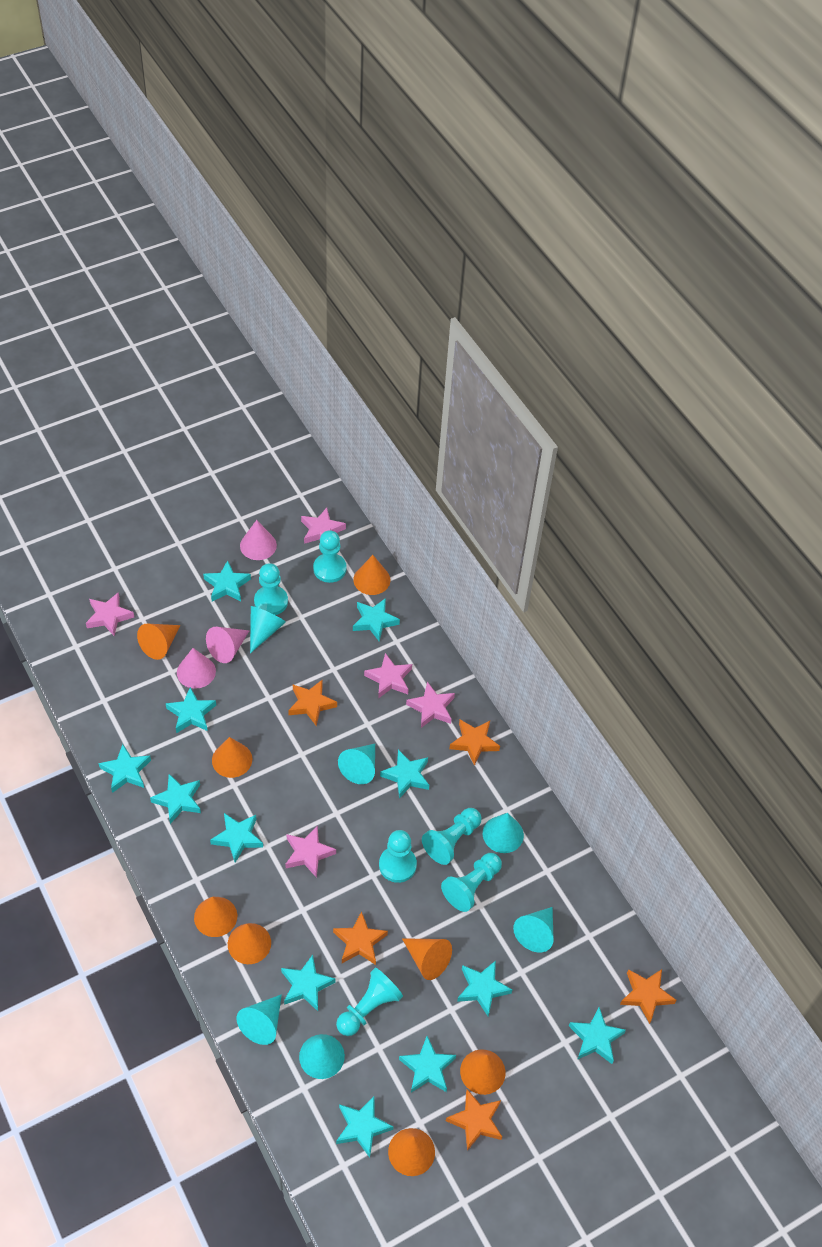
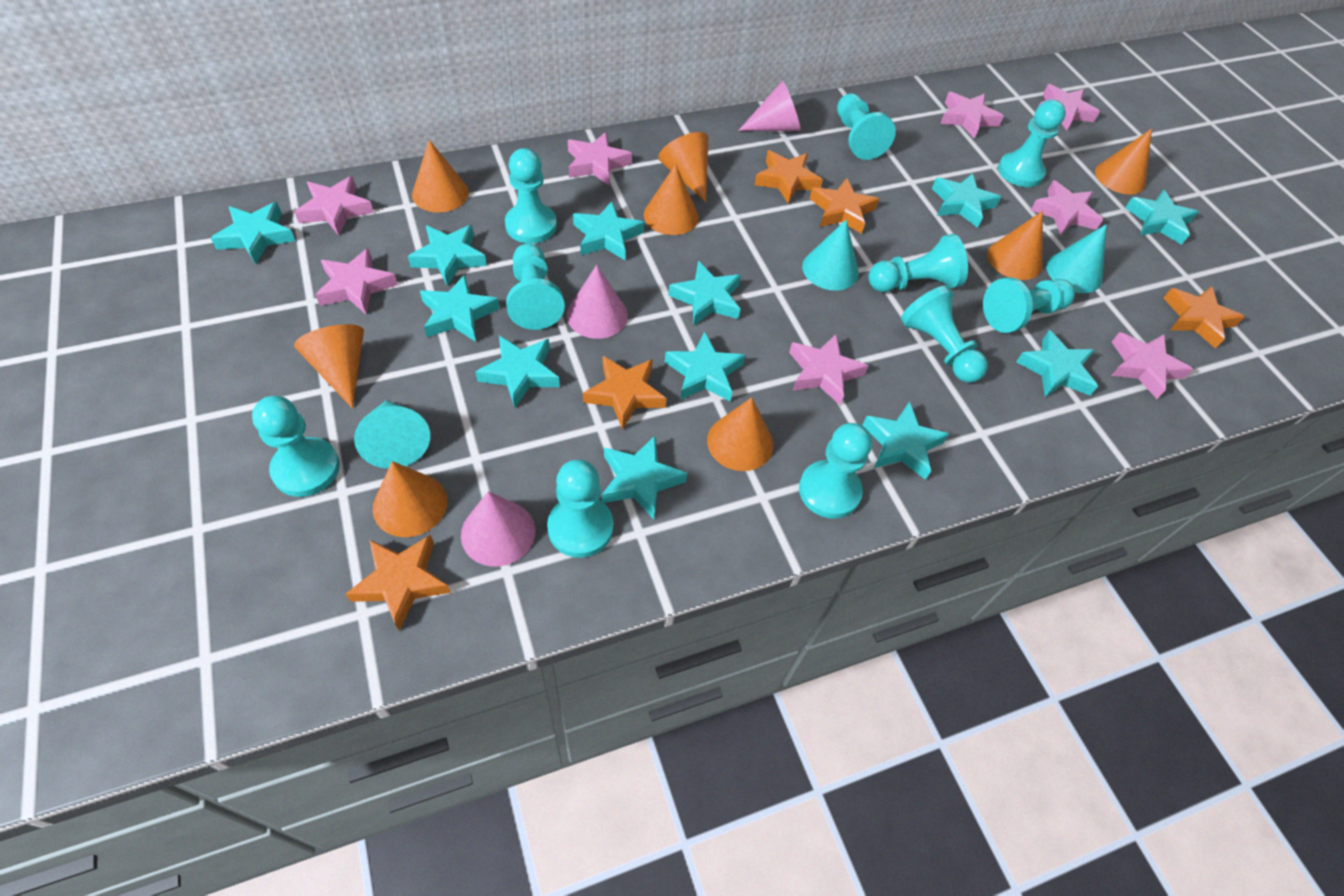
pink star: 5 -> 8
turquoise cone: 6 -> 3
turquoise pawn: 6 -> 10

